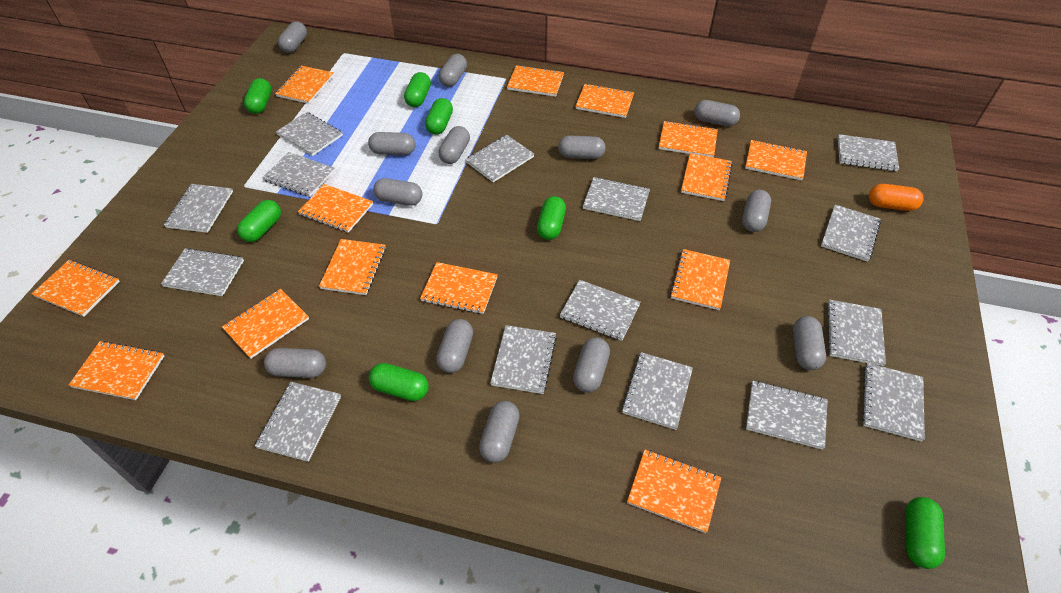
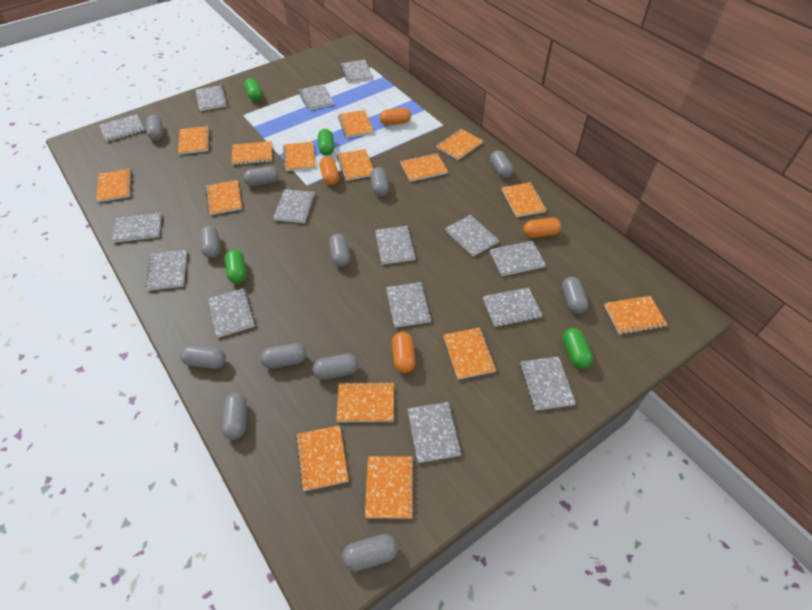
green capsule: 7 -> 4
grey capsule: 13 -> 12
orange capsule: 1 -> 4
orange notebook: 14 -> 15

